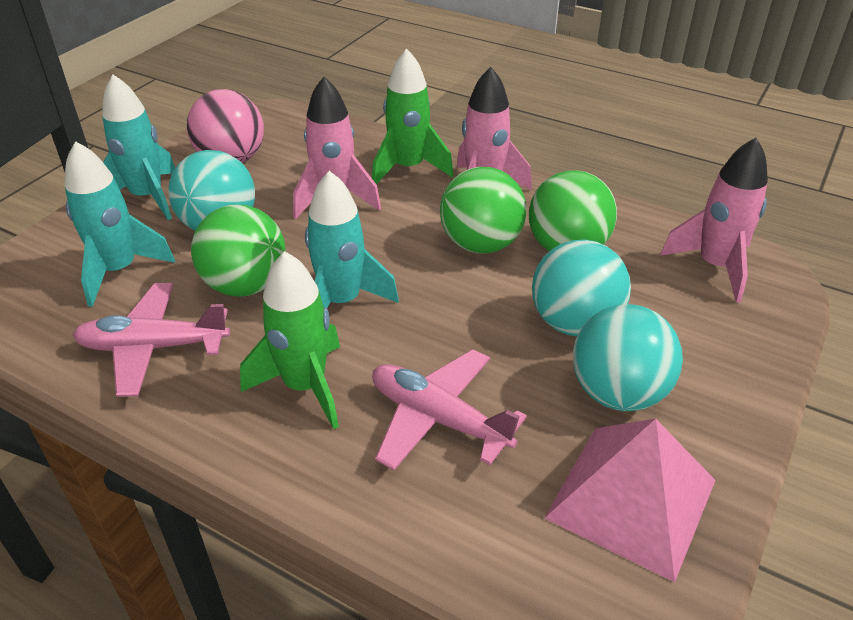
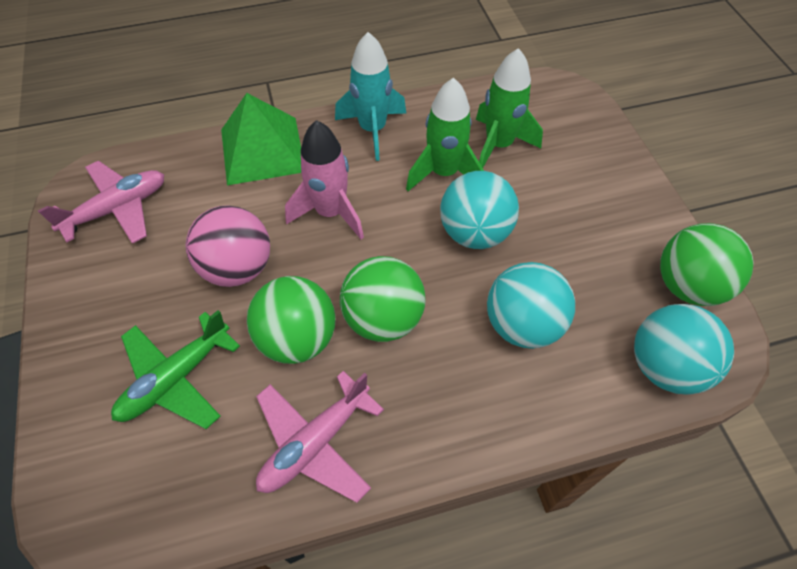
green plane: 0 -> 1
green pyramid: 0 -> 1
pink pyramid: 1 -> 0
pink rocket: 3 -> 1
turquoise rocket: 3 -> 1

